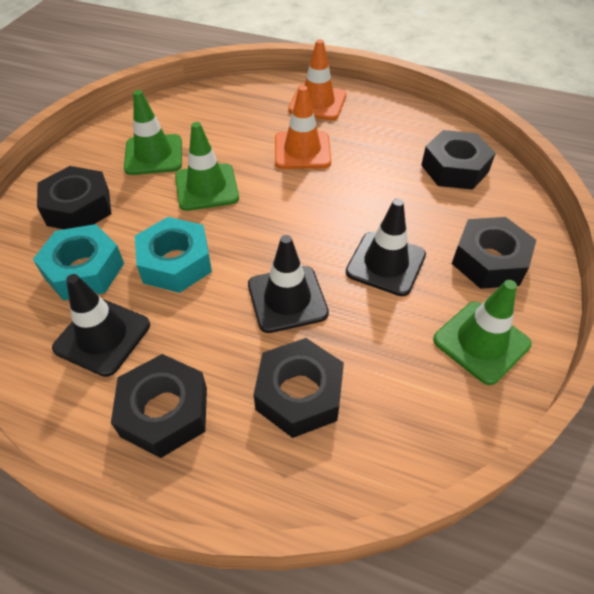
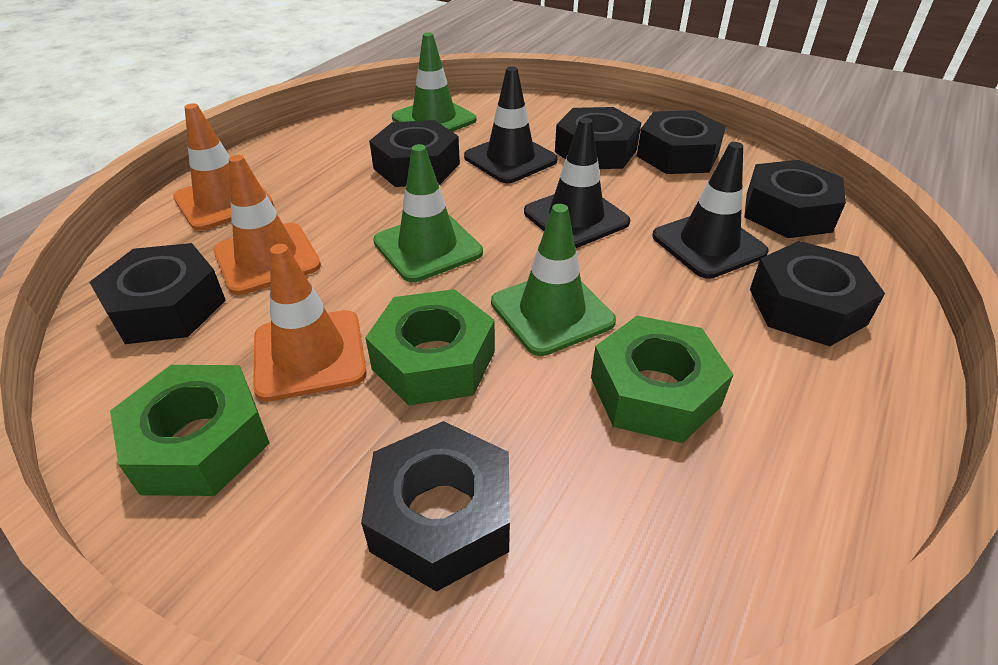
black nut: 5 -> 7
green nut: 0 -> 3
orange traffic cone: 2 -> 3
turquoise nut: 2 -> 0

